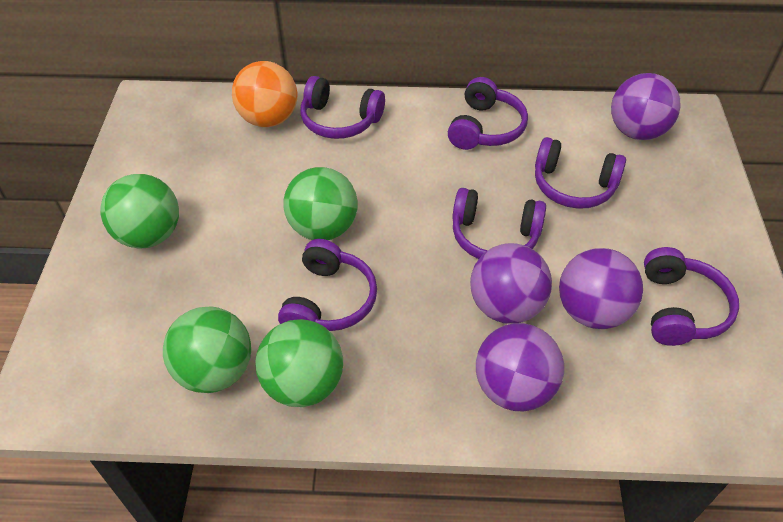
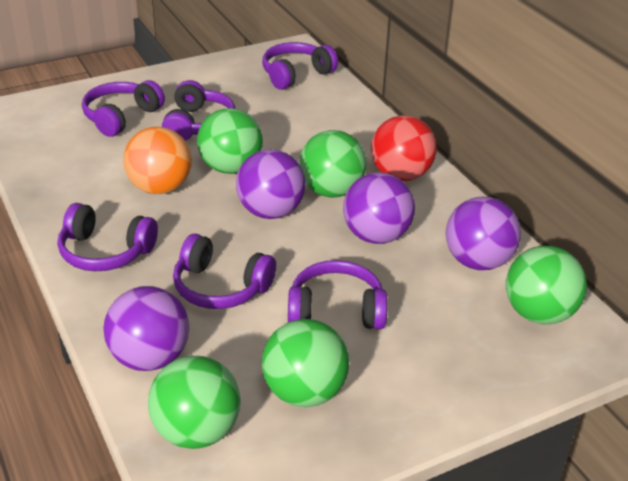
green ball: 4 -> 5
red ball: 0 -> 1

